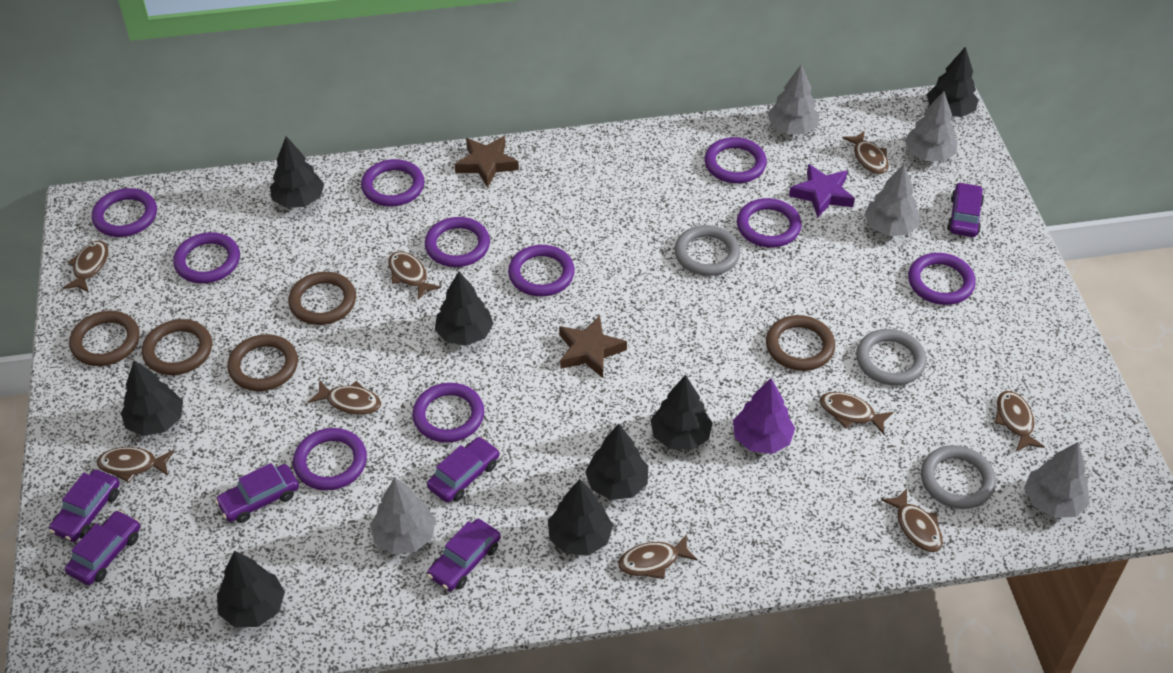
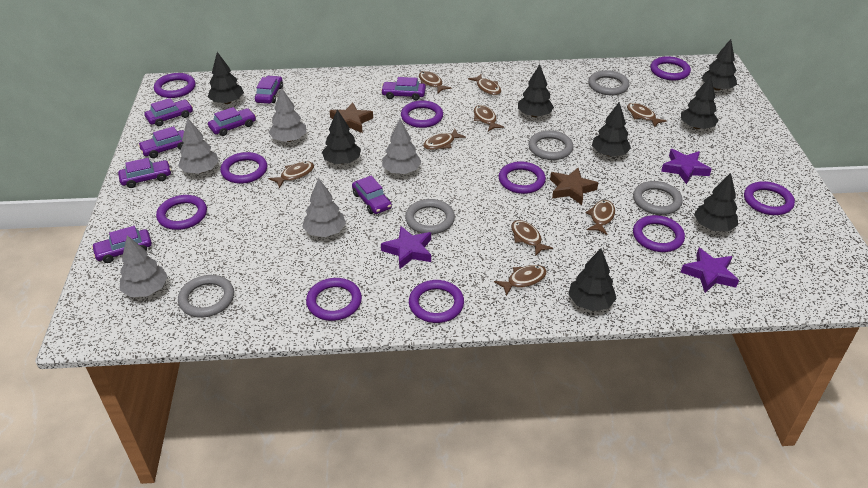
brown ring: 5 -> 0
grey ring: 3 -> 5
purple car: 6 -> 8
purple star: 1 -> 3
purple tree: 1 -> 0

